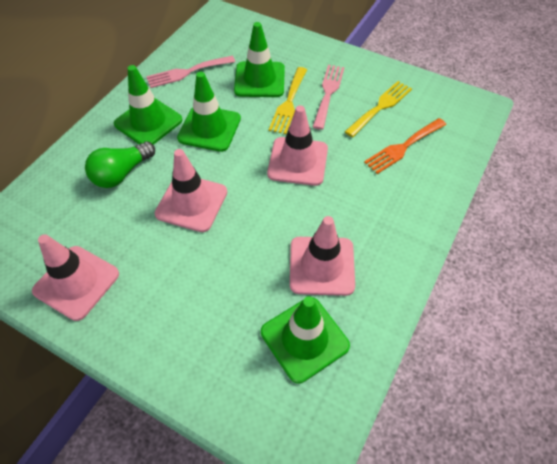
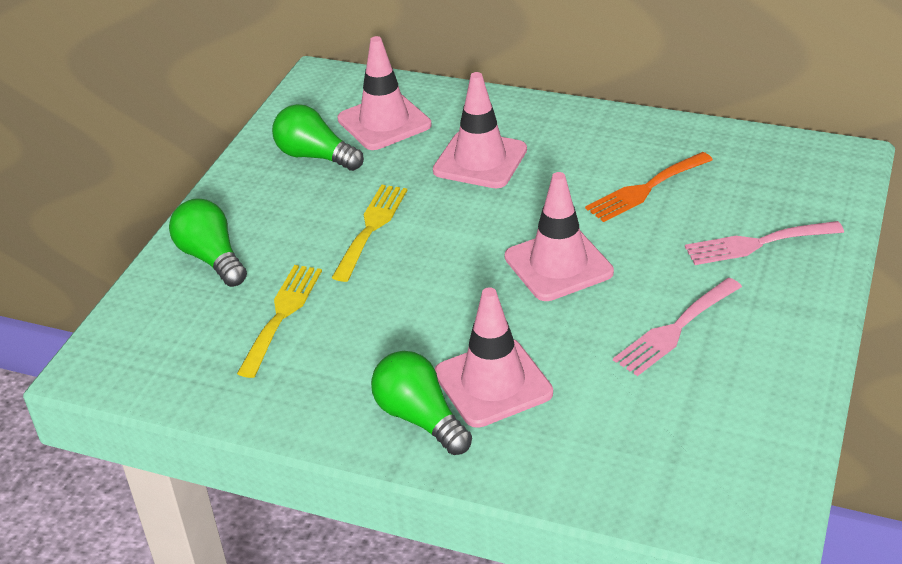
green light bulb: 1 -> 3
green traffic cone: 4 -> 0

